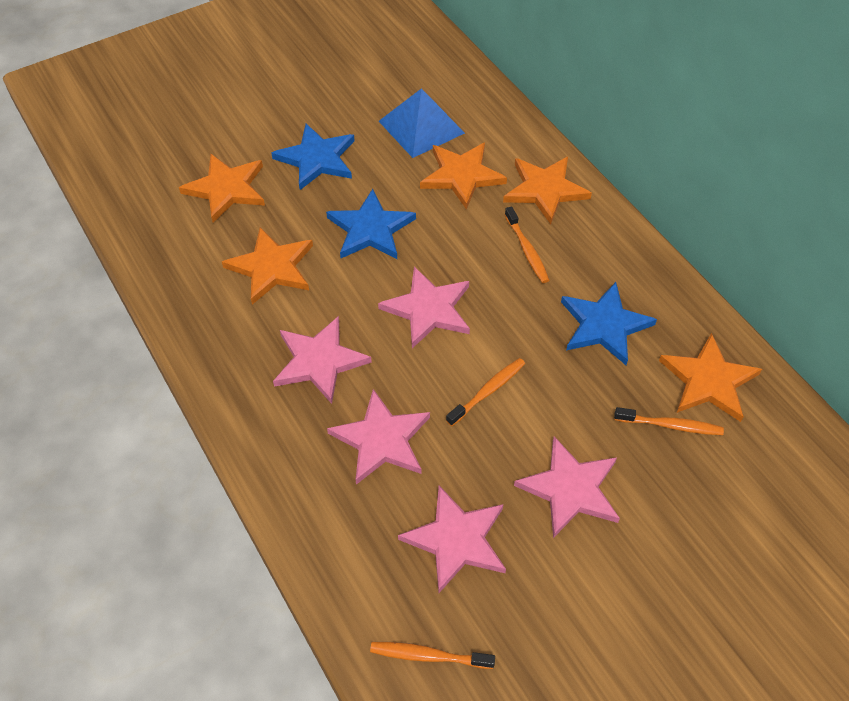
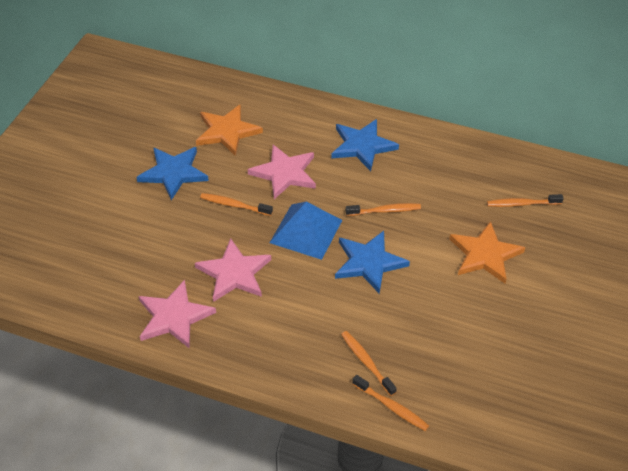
orange star: 5 -> 2
orange toothbrush: 4 -> 5
pink star: 5 -> 3

